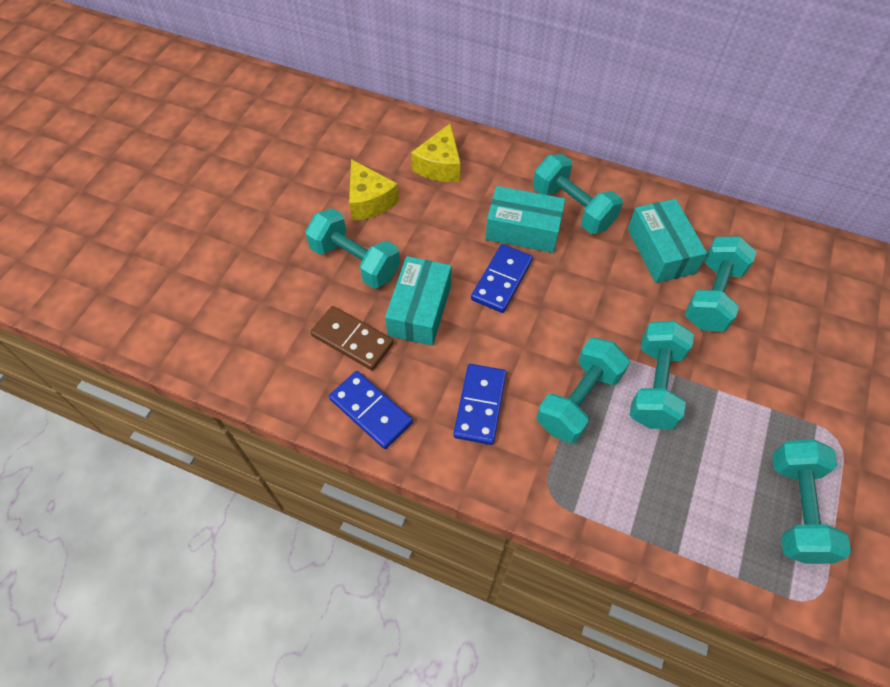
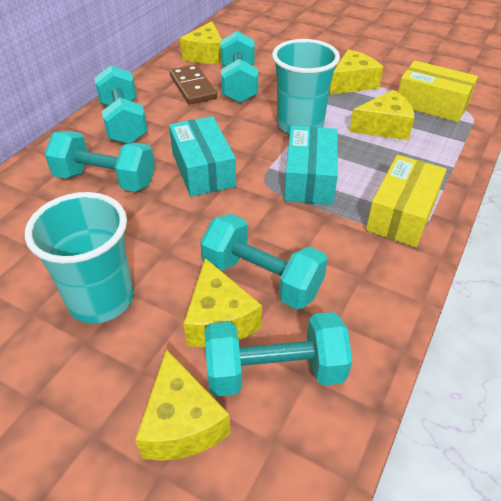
blue domino: 3 -> 0
turquoise box: 3 -> 2
turquoise cup: 0 -> 2
turquoise dumbbell: 6 -> 5
yellow box: 0 -> 2
yellow cheese: 2 -> 5

